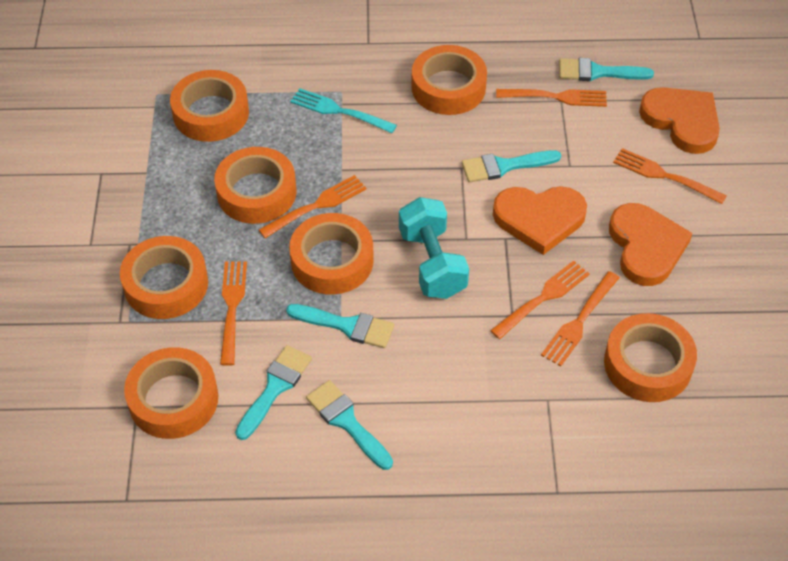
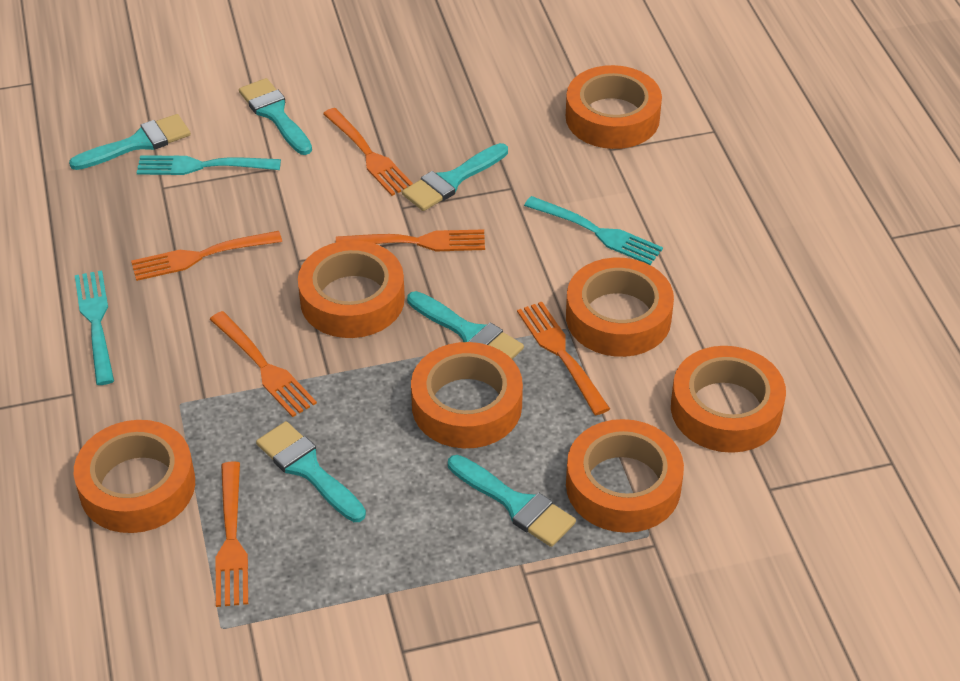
orange heart: 3 -> 0
turquoise brush: 5 -> 6
turquoise dumbbell: 1 -> 0
turquoise fork: 1 -> 3

